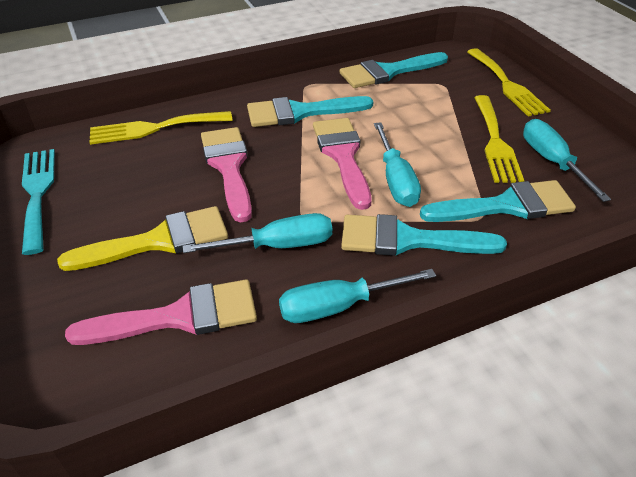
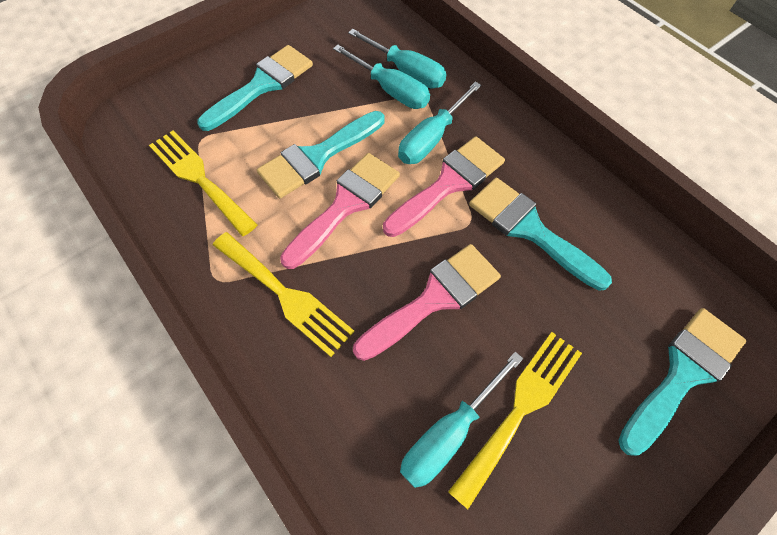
turquoise fork: 1 -> 0
yellow brush: 1 -> 0

